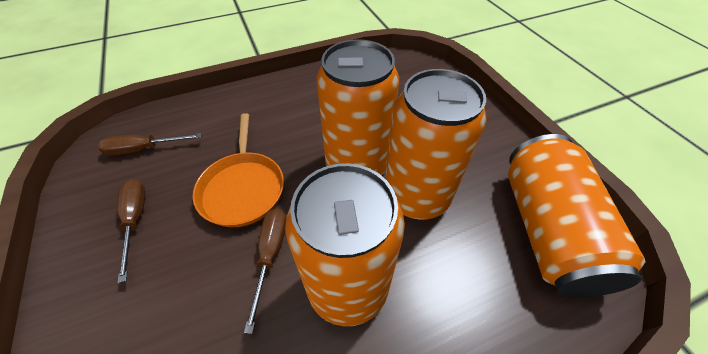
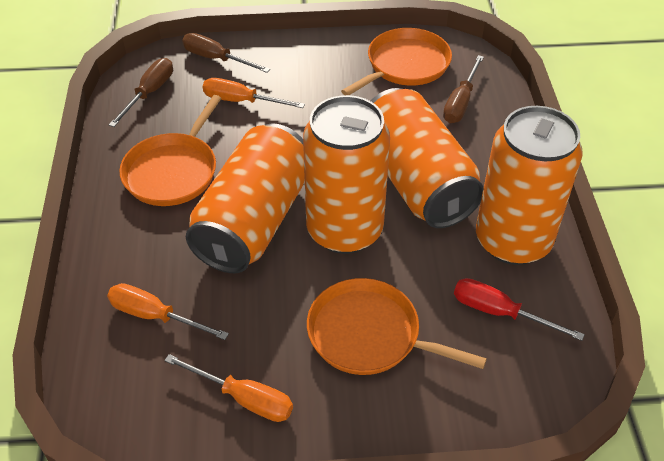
orange pan: 1 -> 3
orange screwdriver: 0 -> 3
red screwdriver: 0 -> 1

